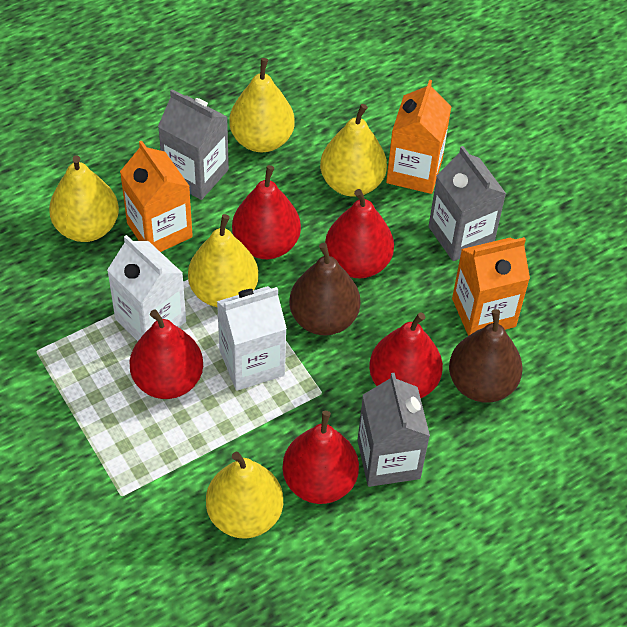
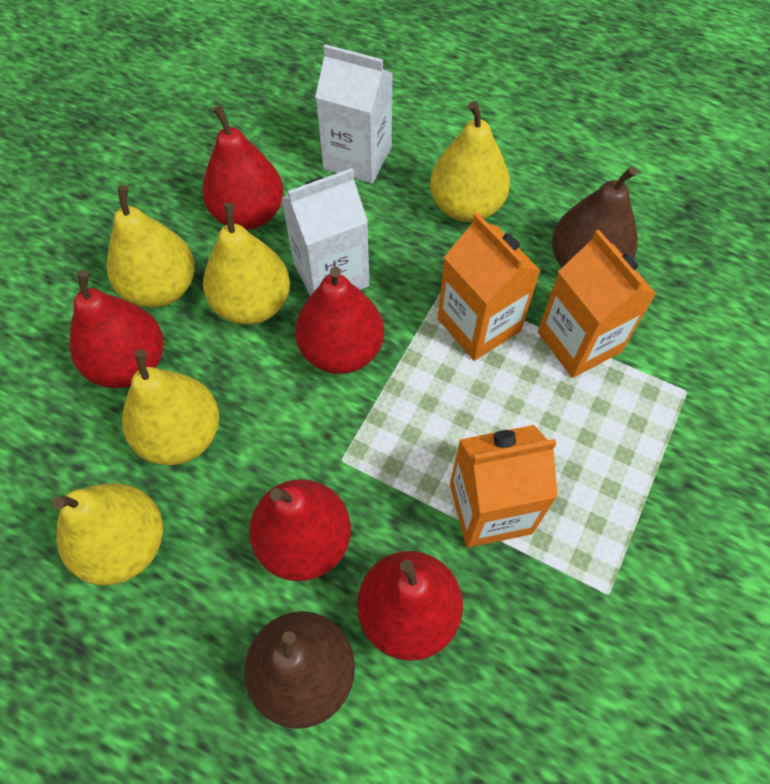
grey carton: 3 -> 0

